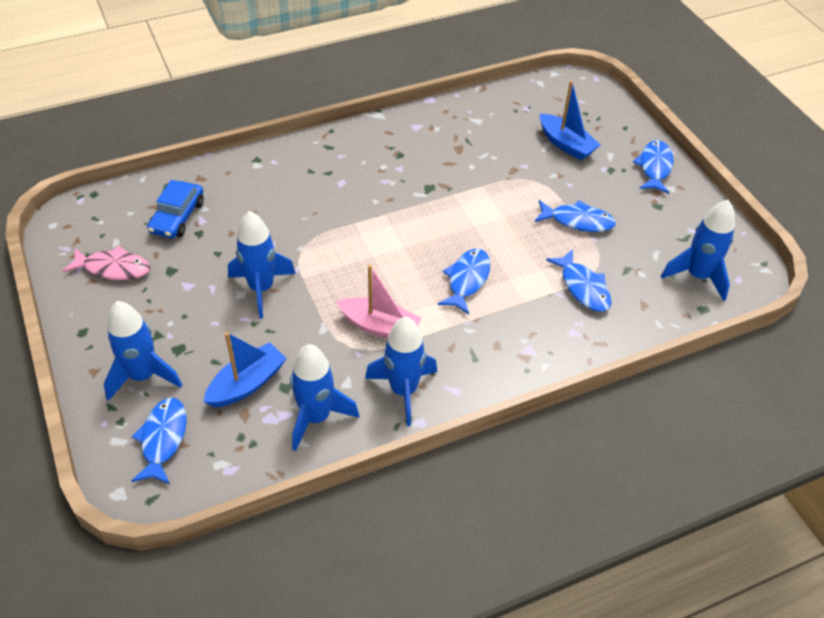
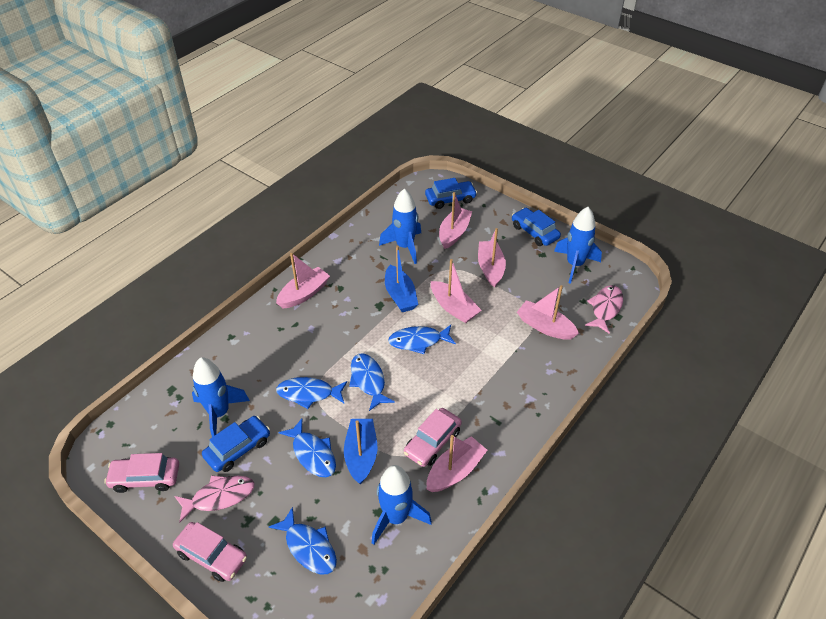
blue car: 1 -> 3
blue rocket: 5 -> 4
pink boat: 1 -> 6
pink car: 0 -> 3
pink fish: 1 -> 2

